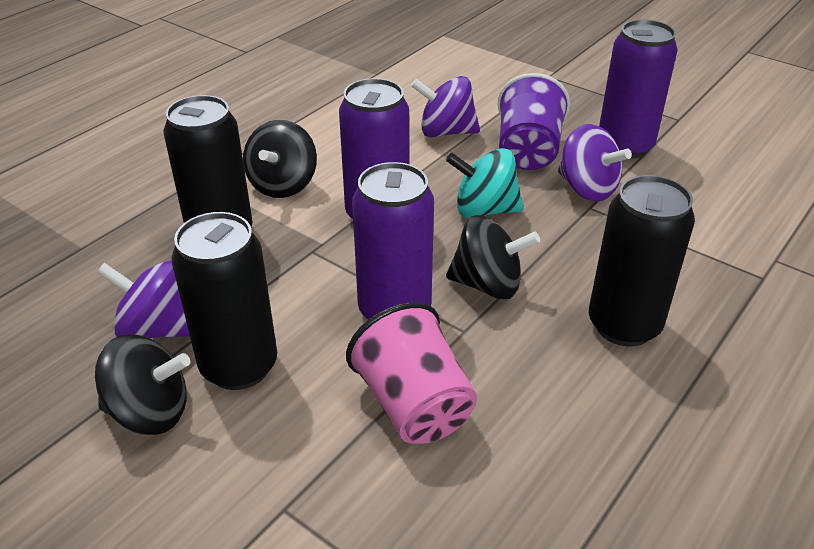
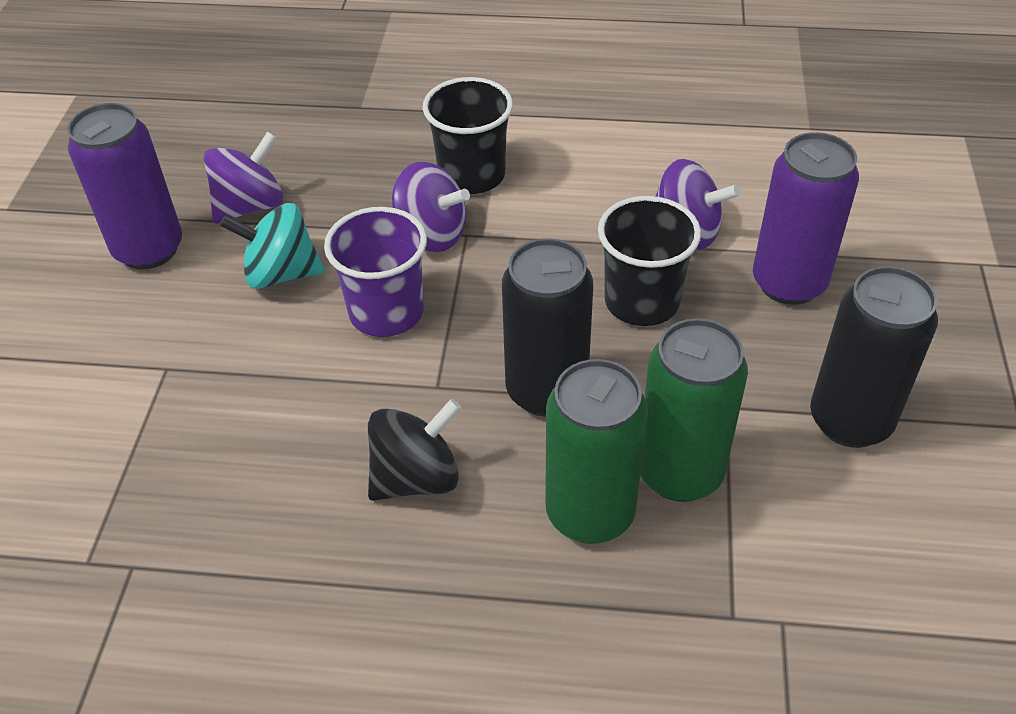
black can: 3 -> 2
black cup: 0 -> 2
black spinning top: 3 -> 1
green can: 0 -> 2
pink cup: 1 -> 0
purple can: 3 -> 2

